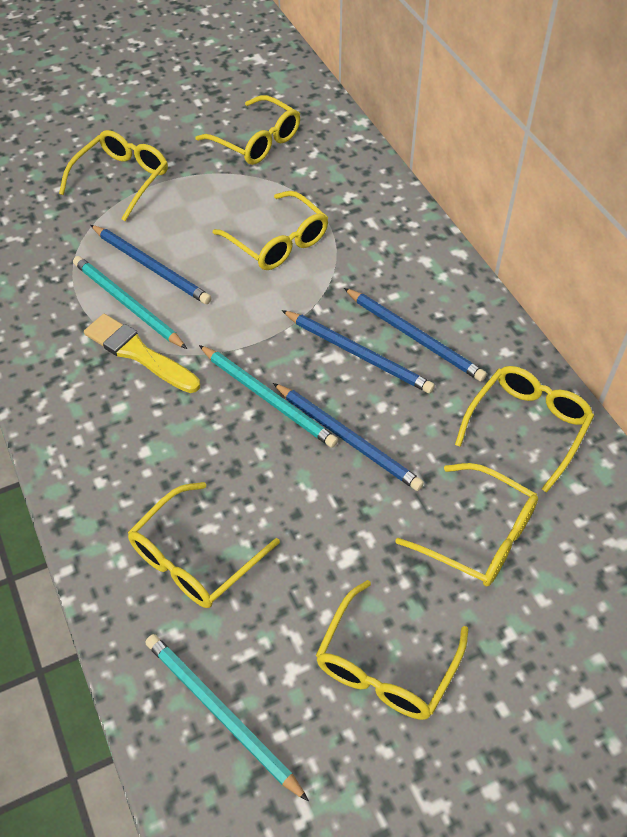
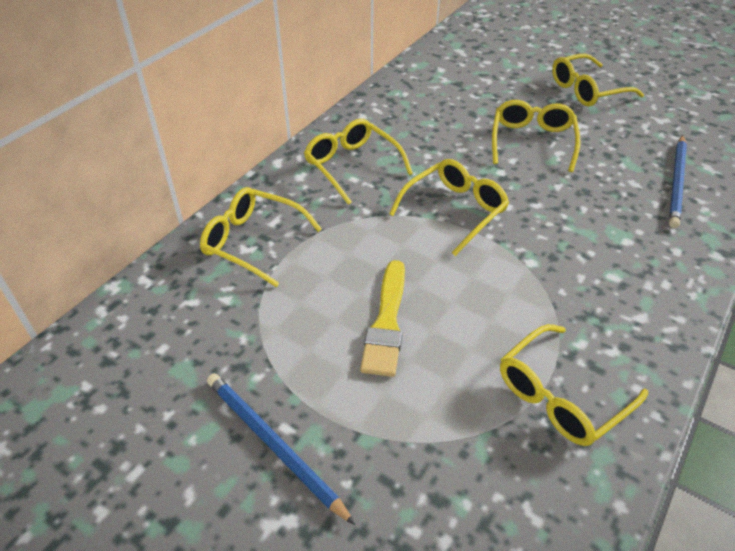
blue pencil: 4 -> 2
turquoise pencil: 3 -> 0
yellow glasses: 7 -> 6

